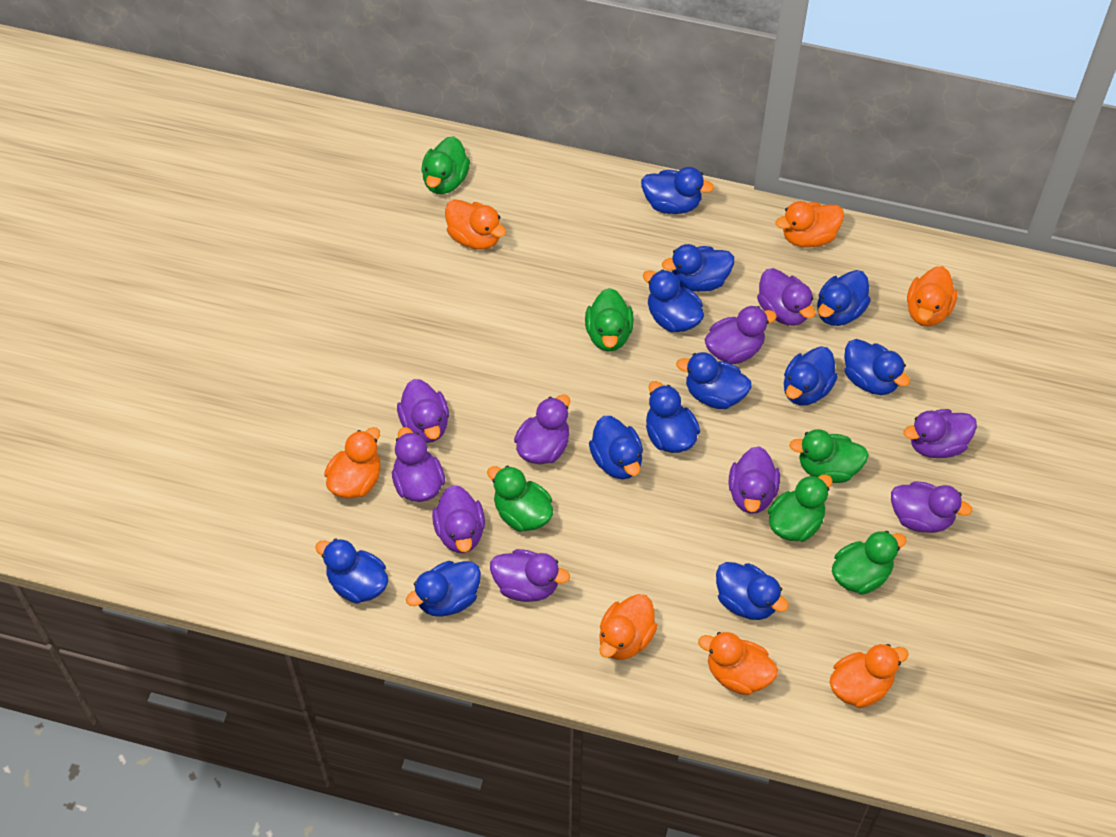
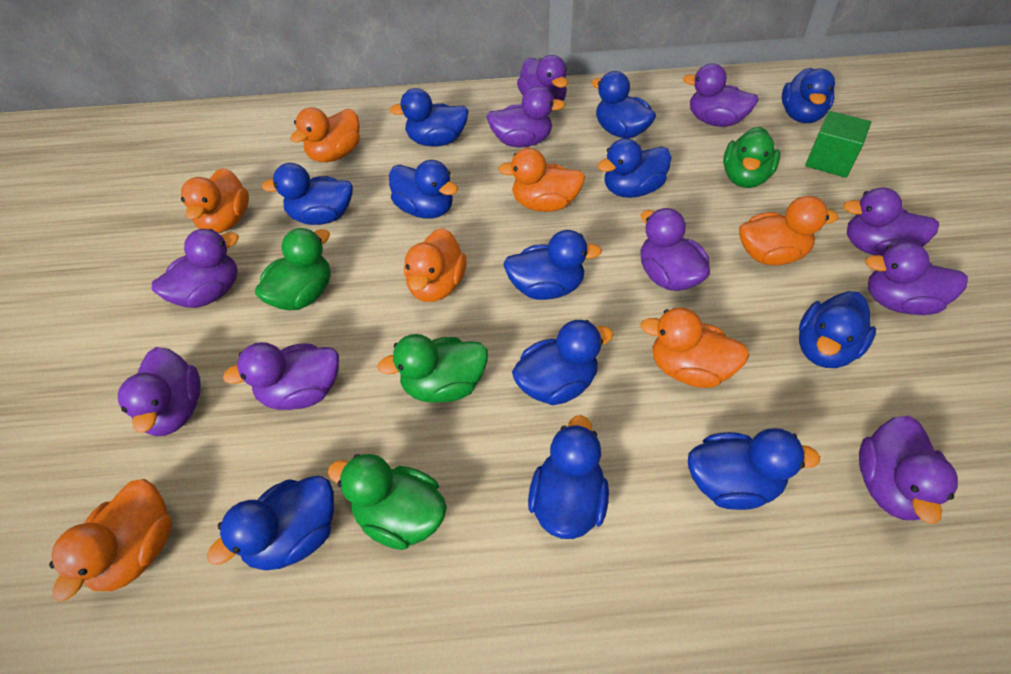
green cube: 0 -> 1
green duck: 6 -> 4

